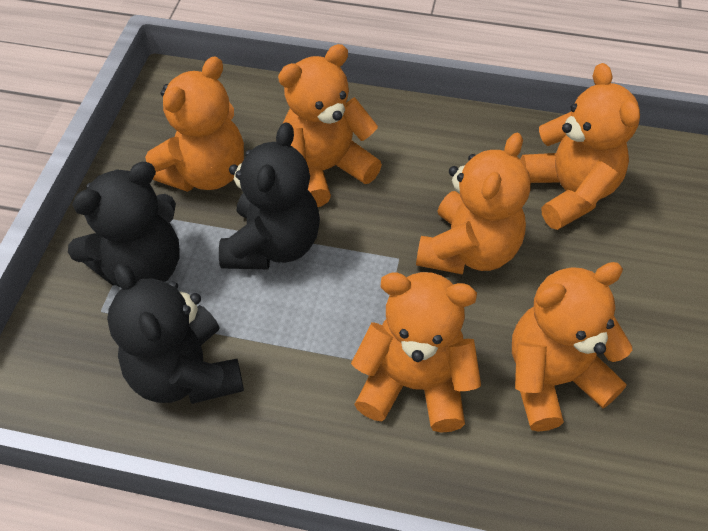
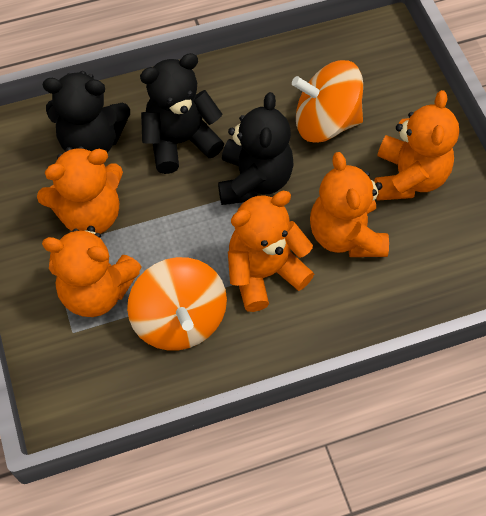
orange spinning top: 0 -> 2
orange teddy bear: 6 -> 5

